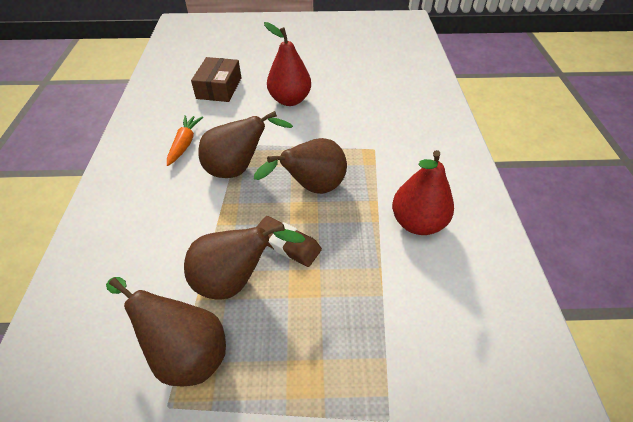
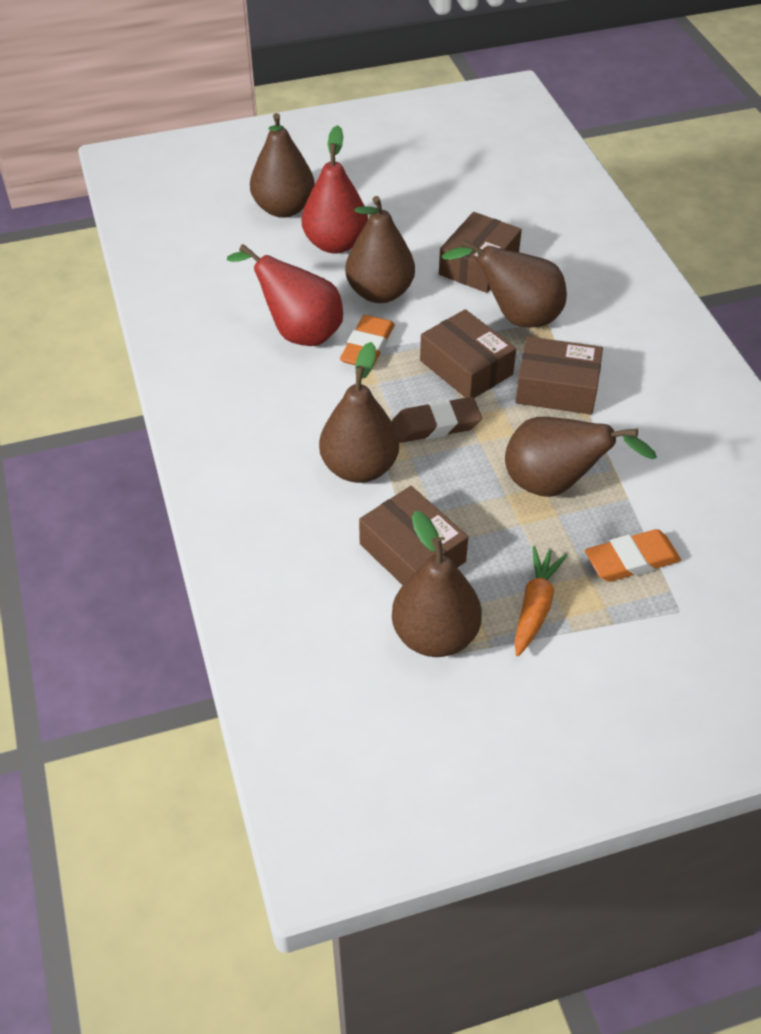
brown box: 1 -> 4
brown pear: 4 -> 6
orange eraser: 0 -> 2

